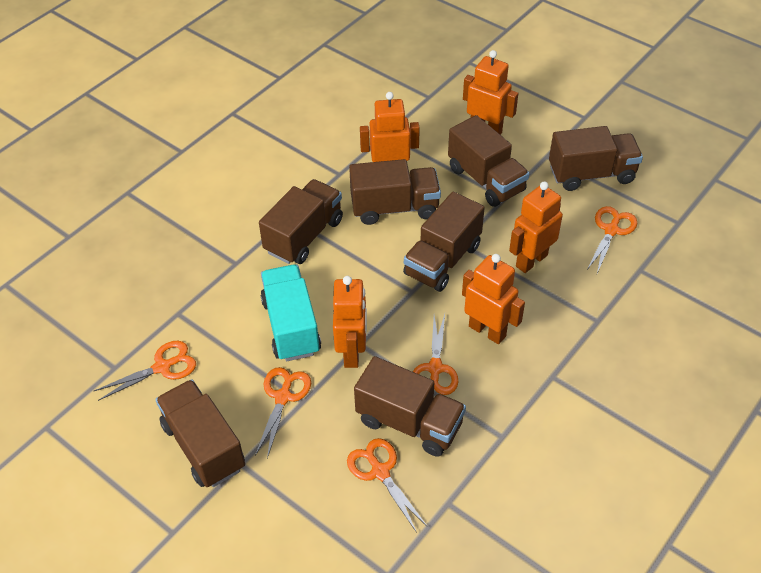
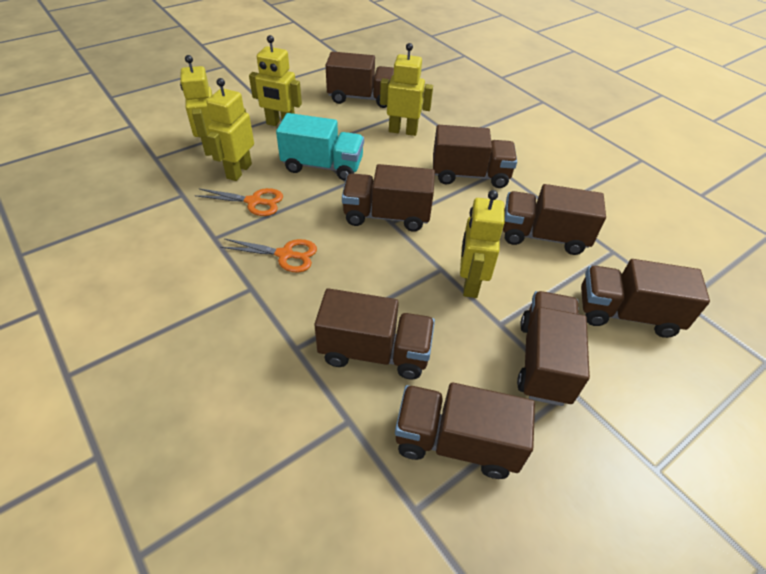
brown truck: 7 -> 8
orange robot: 5 -> 0
orange scissors: 5 -> 2
yellow robot: 0 -> 5

